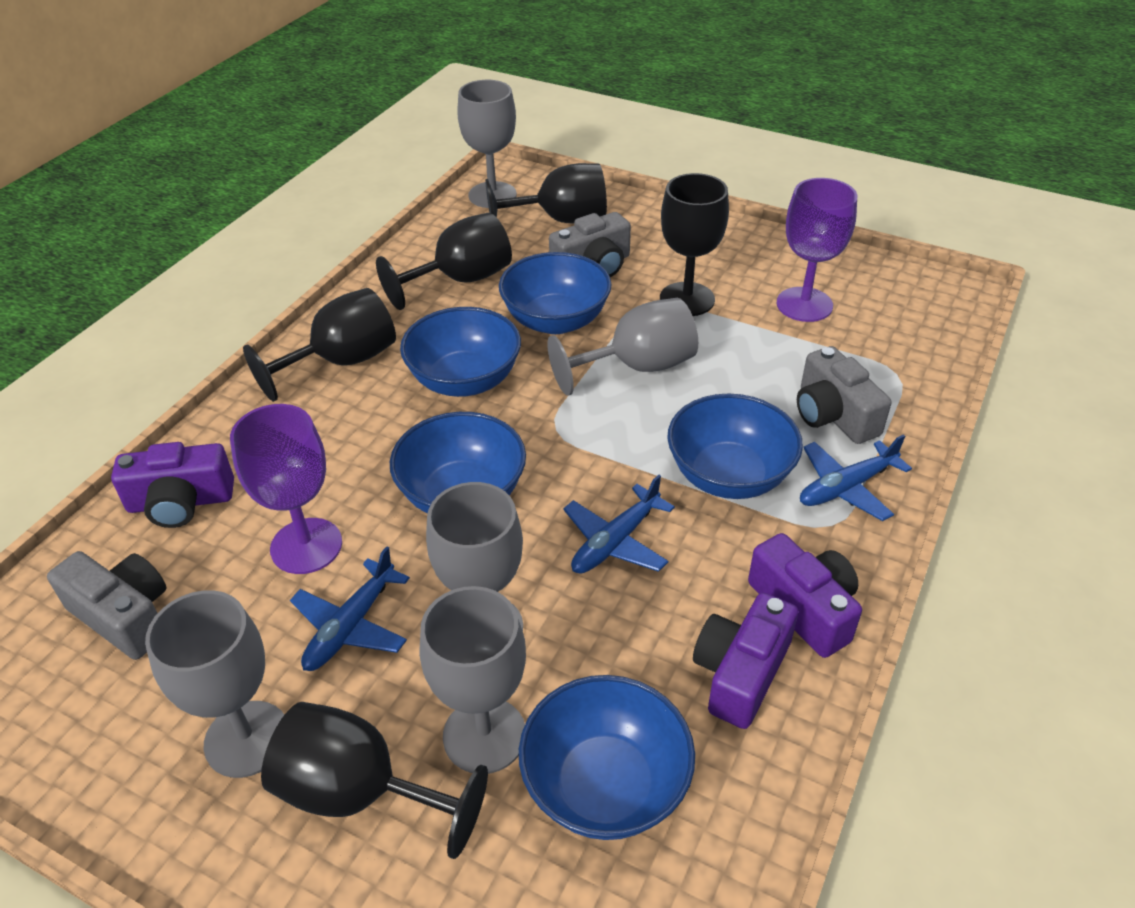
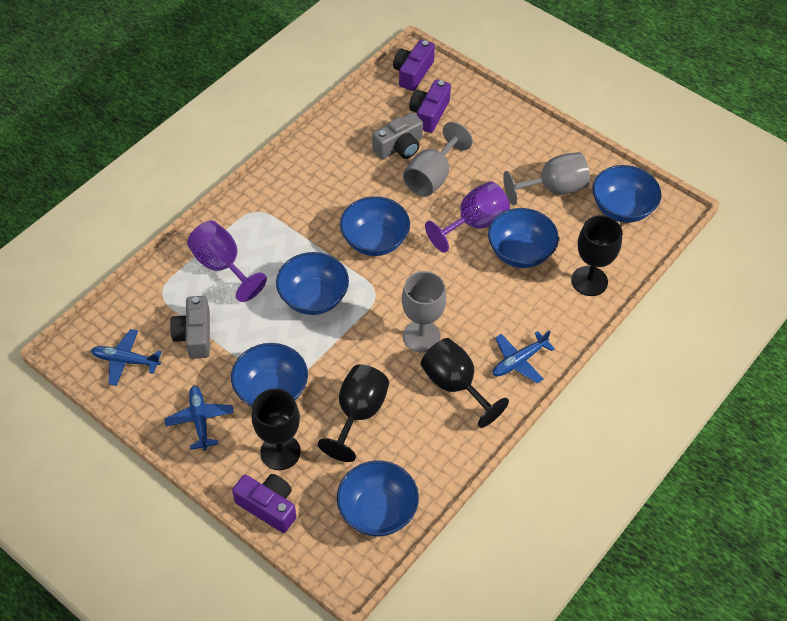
black goblet: 5 -> 4
blue bowl: 5 -> 6
grey camera: 3 -> 2
grey goblet: 5 -> 3

